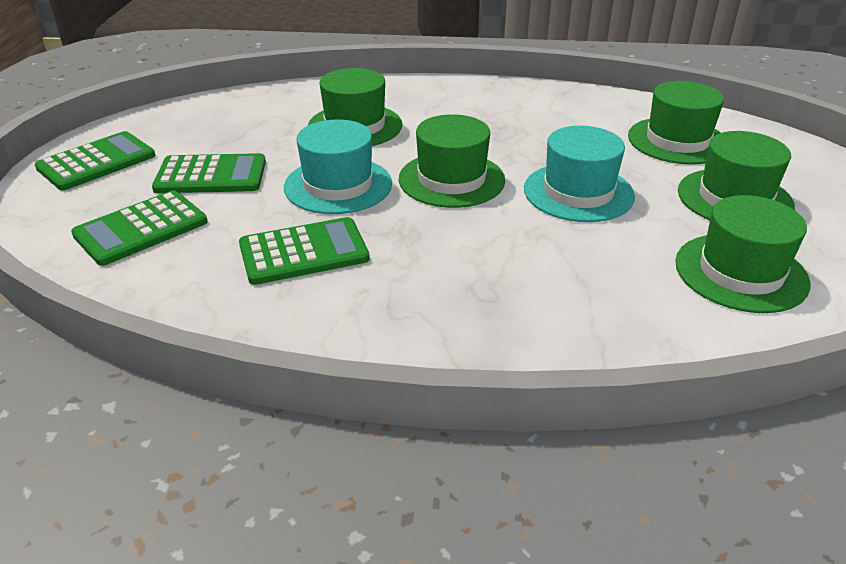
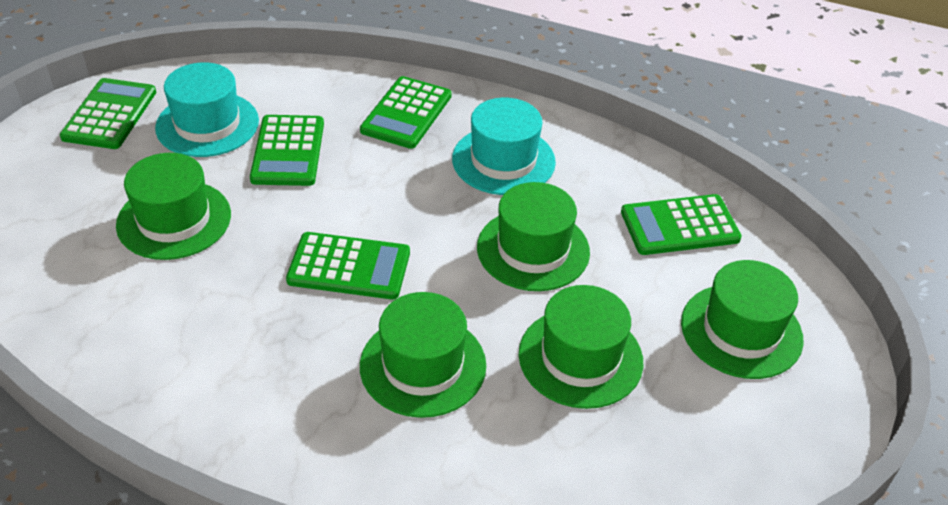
green calculator: 4 -> 5

